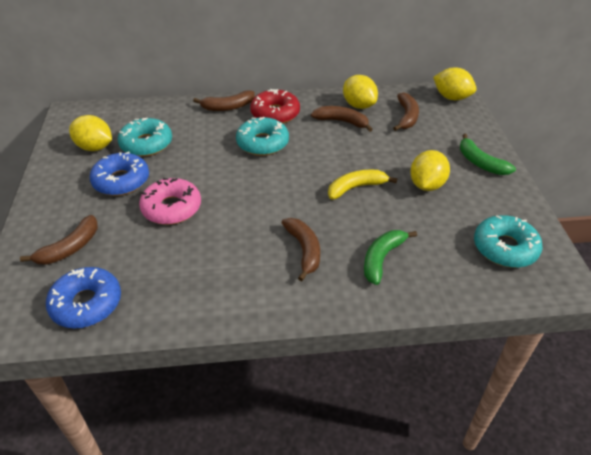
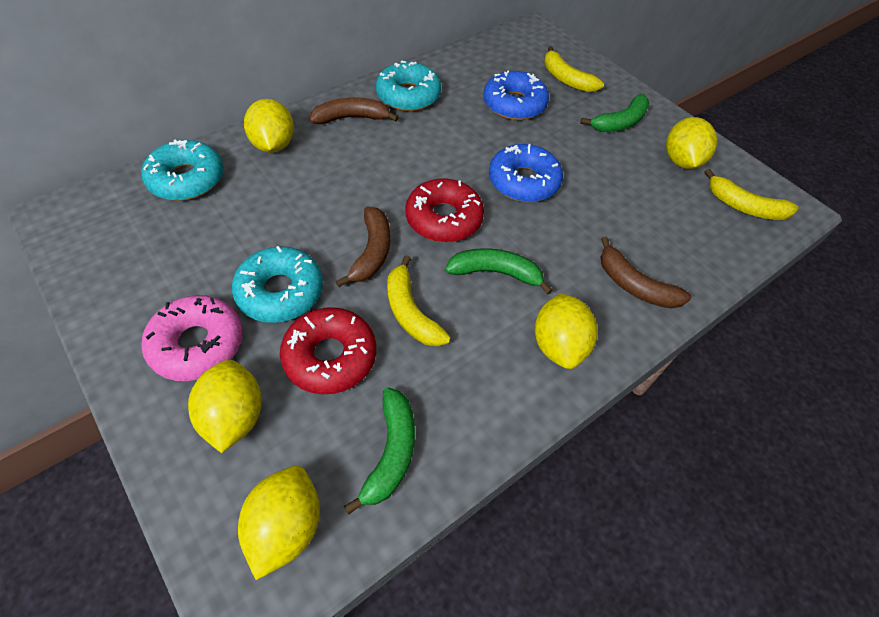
brown banana: 5 -> 3
green banana: 2 -> 3
red donut: 1 -> 2
yellow banana: 1 -> 3
yellow lemon: 4 -> 5

